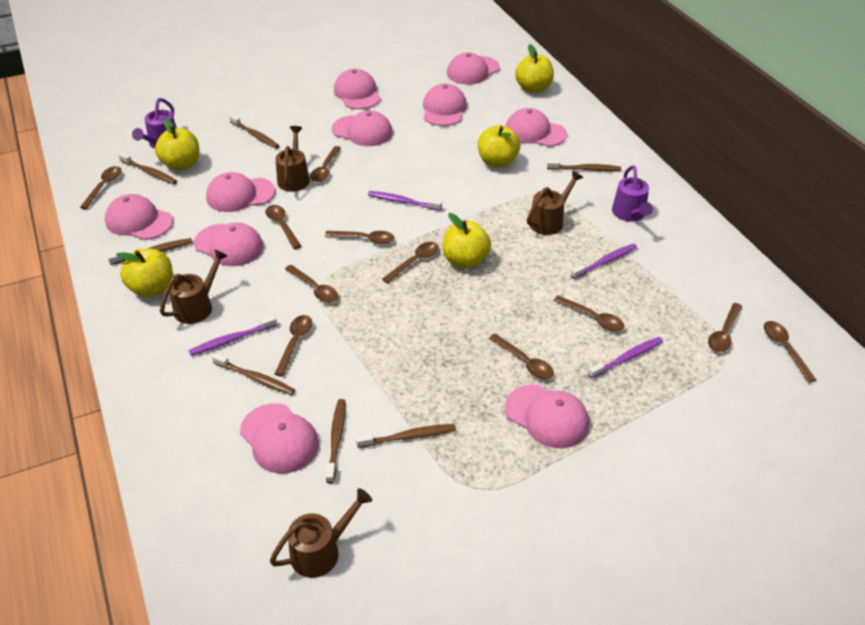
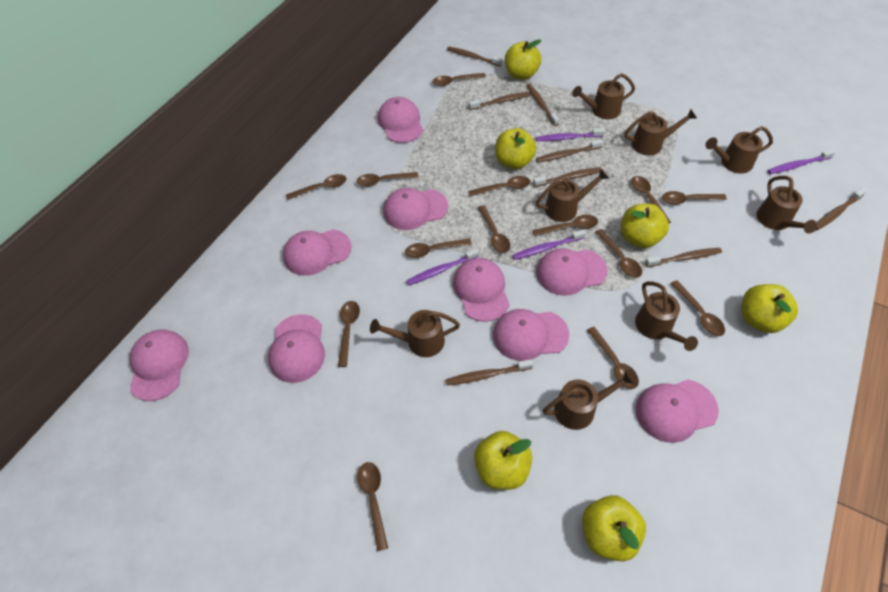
brown spoon: 11 -> 14
brown toothbrush: 7 -> 8
brown watering can: 4 -> 8
pink cap: 10 -> 9
purple watering can: 2 -> 0
yellow apple: 5 -> 6

